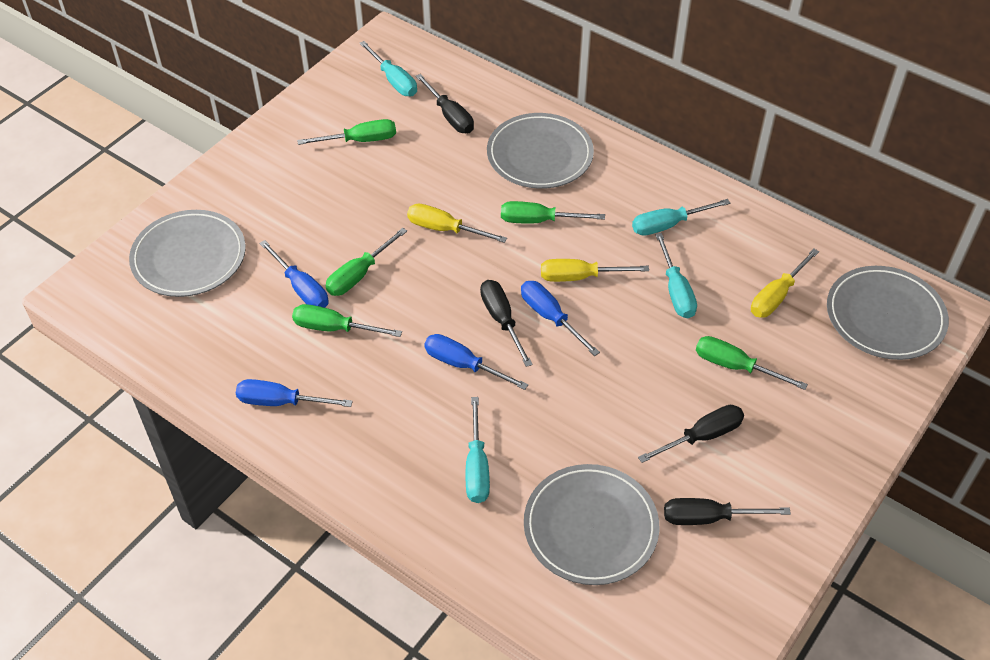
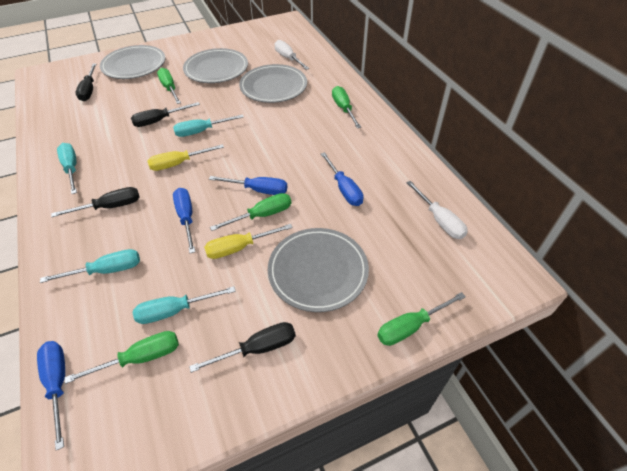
white screwdriver: 0 -> 2
yellow screwdriver: 3 -> 2

